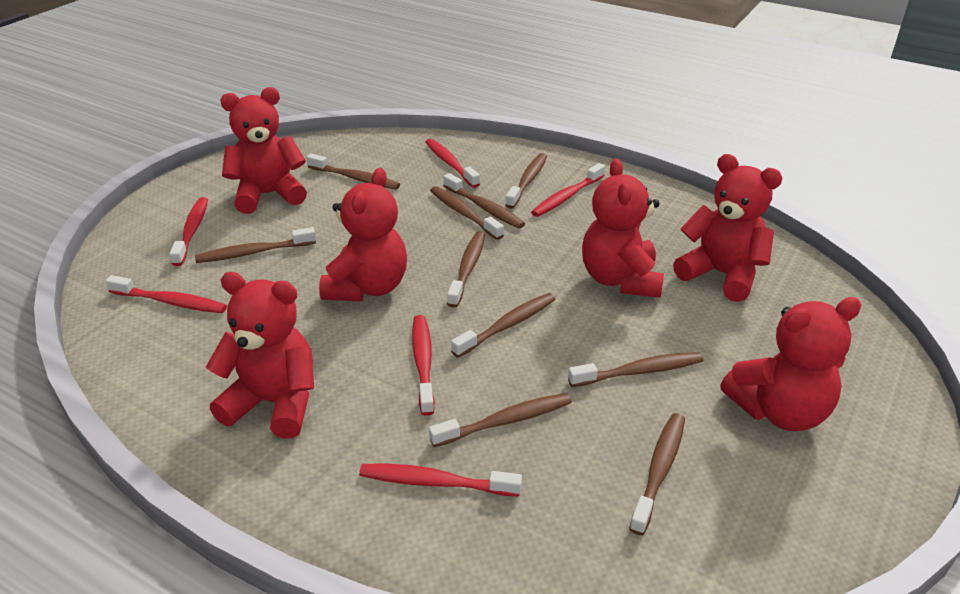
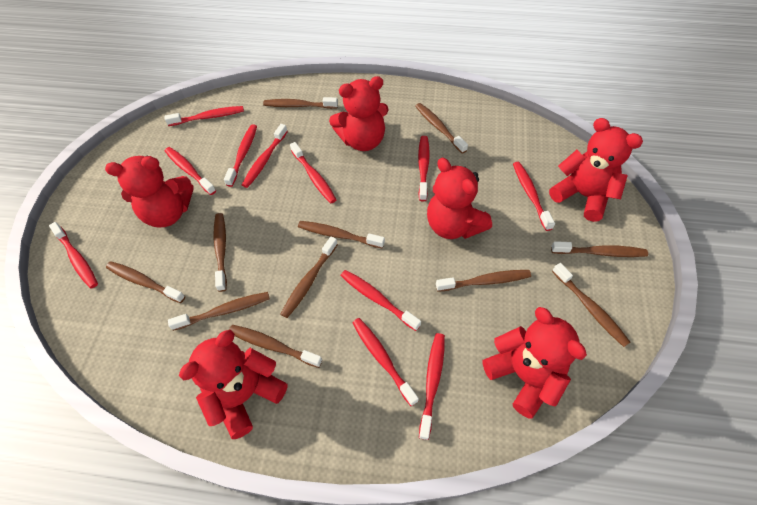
brown toothbrush: 10 -> 11
red toothbrush: 6 -> 11

